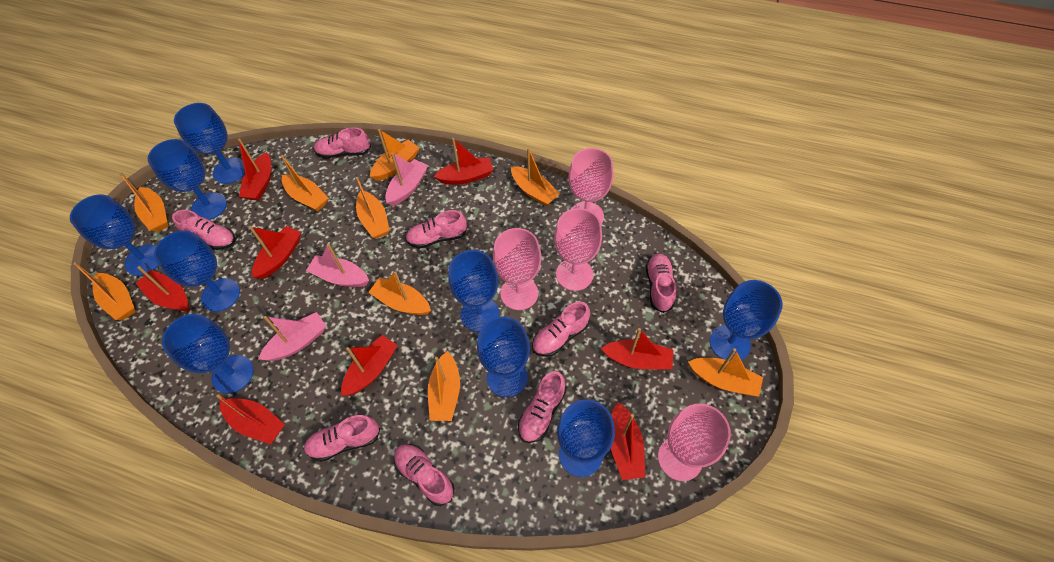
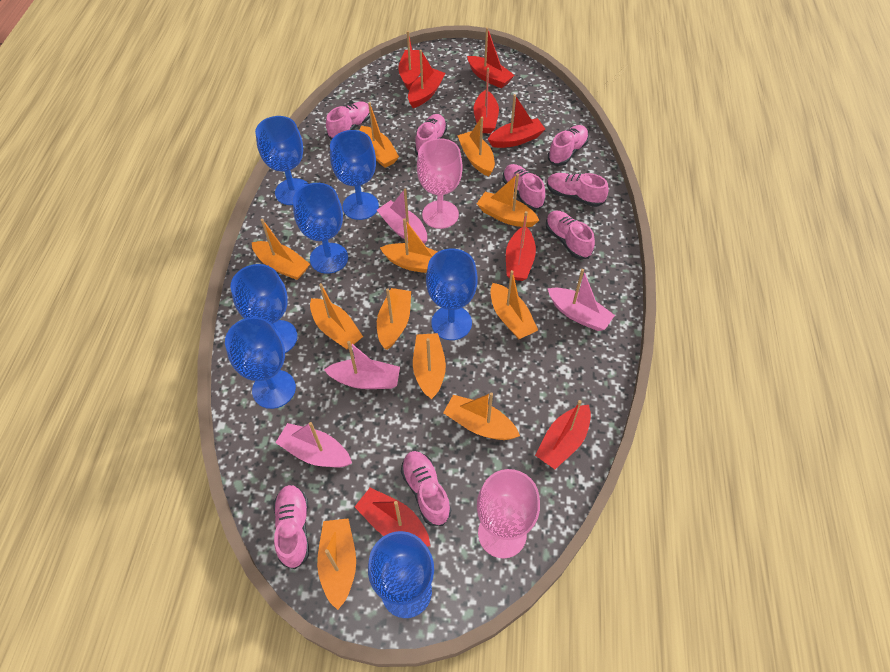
blue goblet: 9 -> 7
orange boat: 9 -> 11
pink boat: 3 -> 4
pink goblet: 4 -> 2

